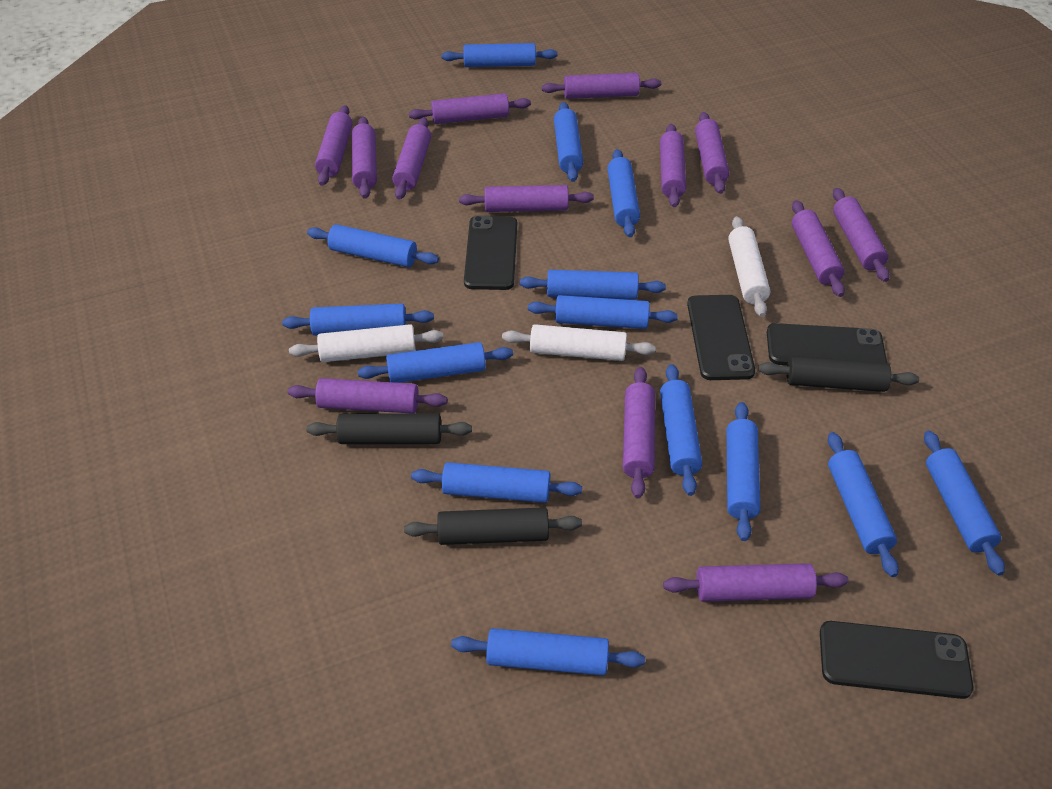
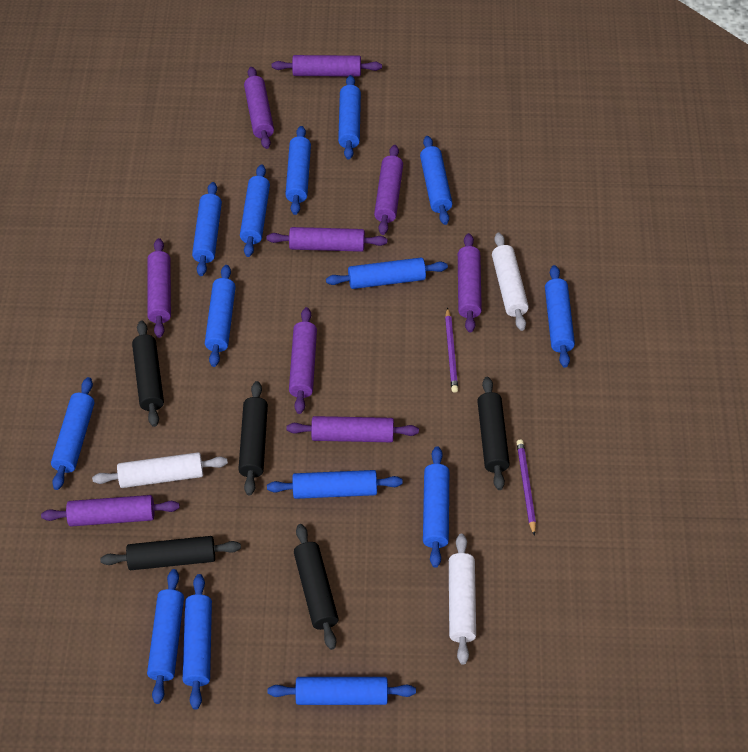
black phone: 4 -> 0
black rolling pin: 3 -> 5
purple pencil: 0 -> 2
purple rolling pin: 13 -> 9

